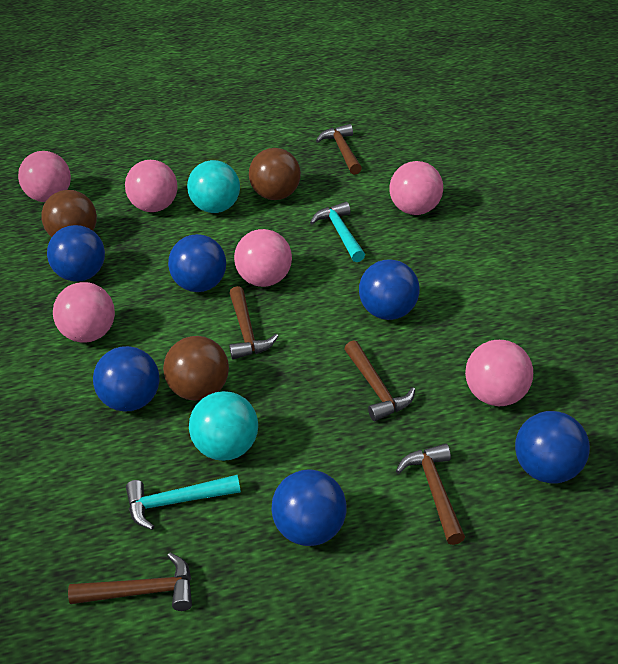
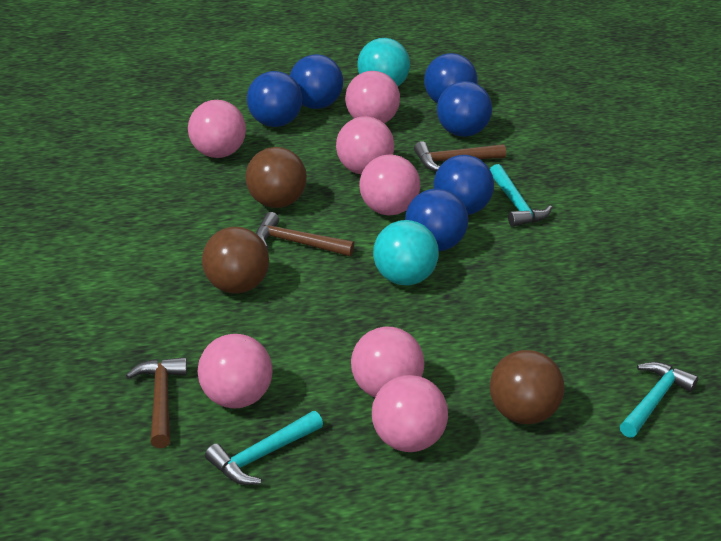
brown hammer: 5 -> 3
pink ball: 6 -> 7
turquoise hammer: 2 -> 3

